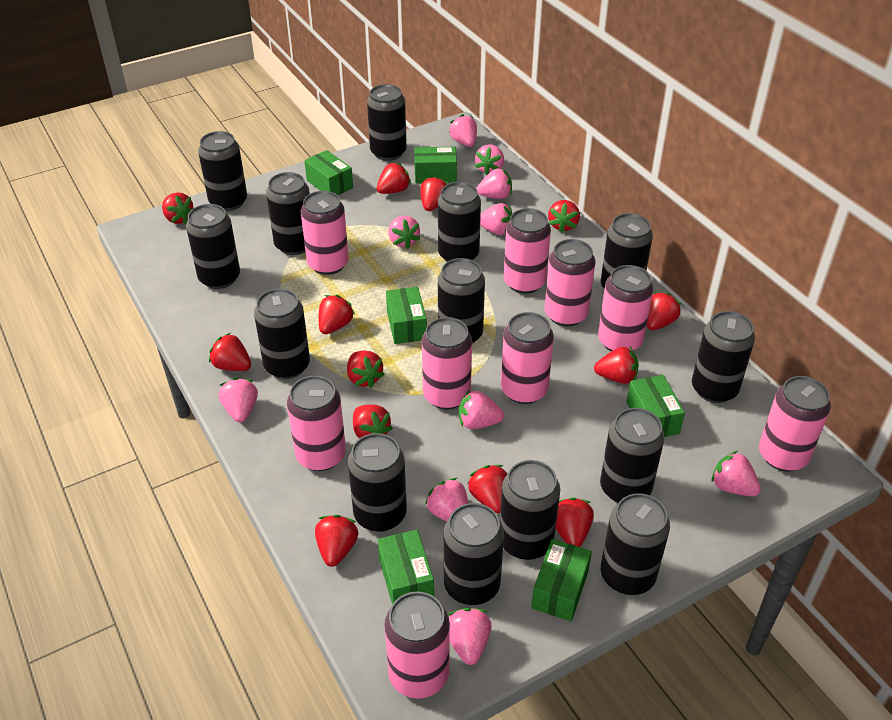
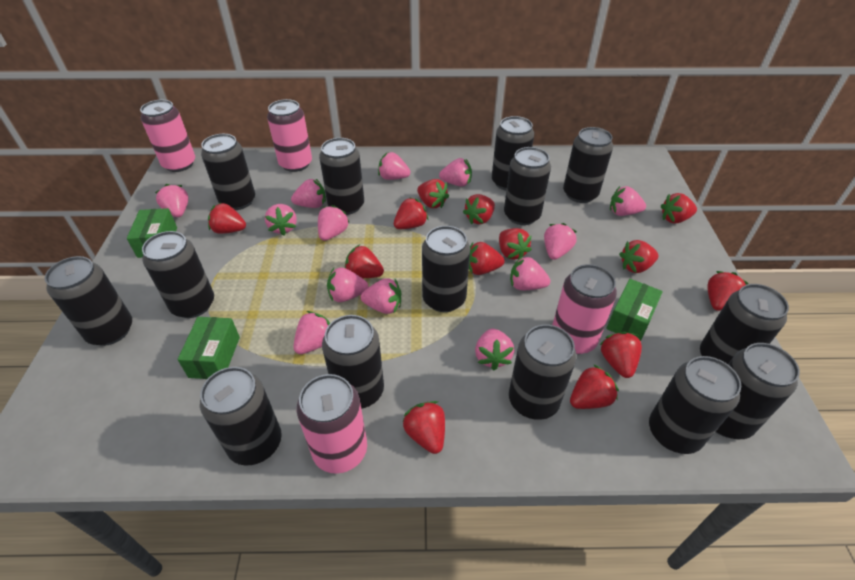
green box: 6 -> 3
pink can: 9 -> 4
pink strawberry: 10 -> 13

